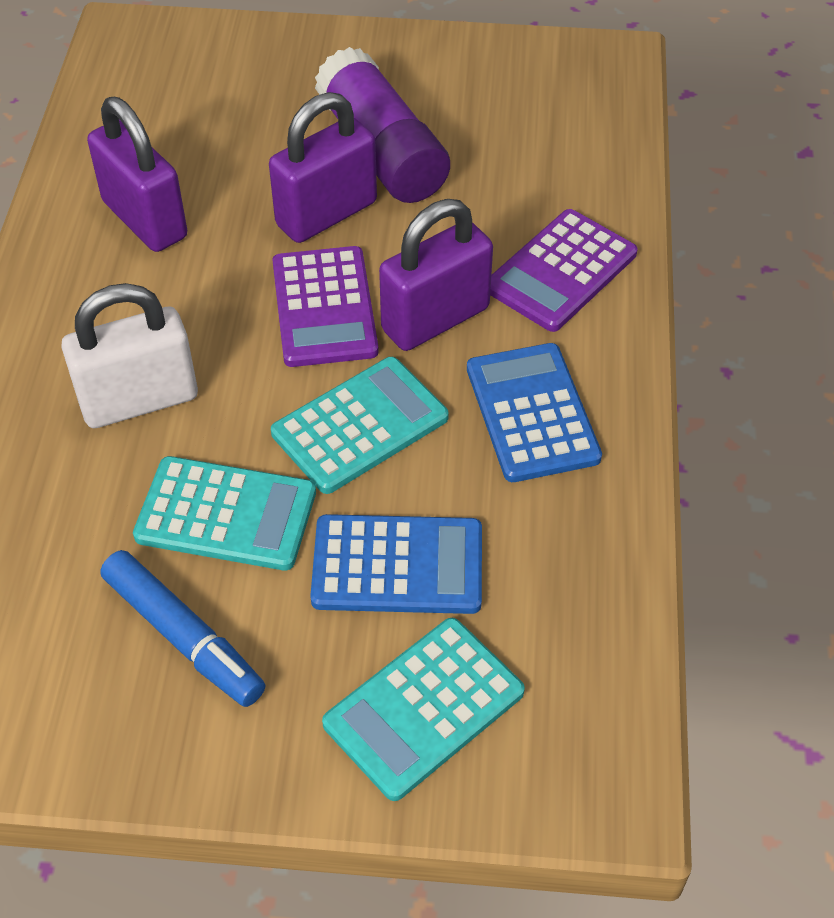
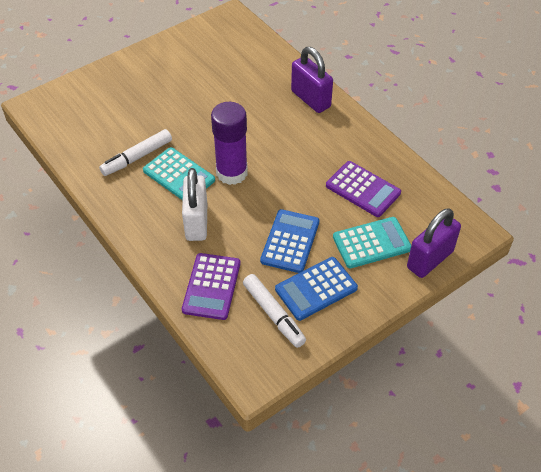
blue marker: 1 -> 0
purple padlock: 3 -> 2
turquoise calculator: 3 -> 2
white marker: 0 -> 2

